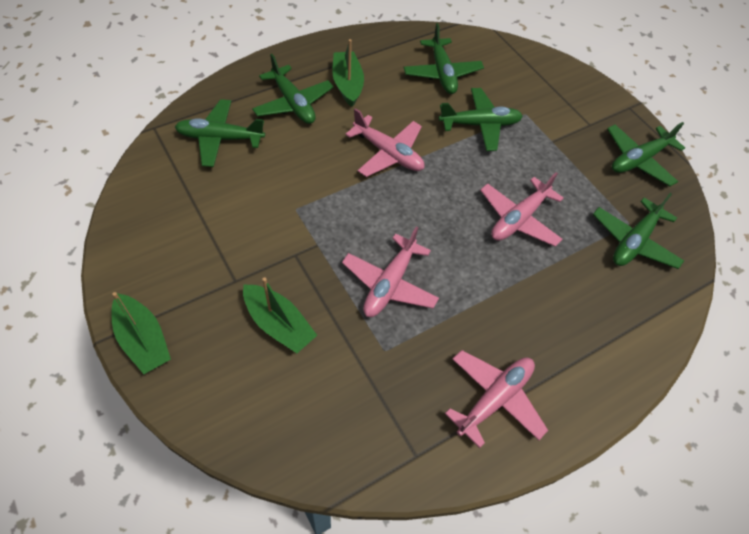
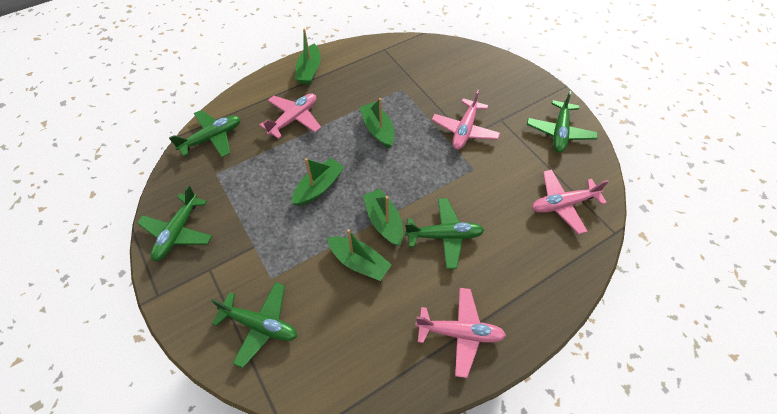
green boat: 3 -> 5
green plane: 6 -> 5

